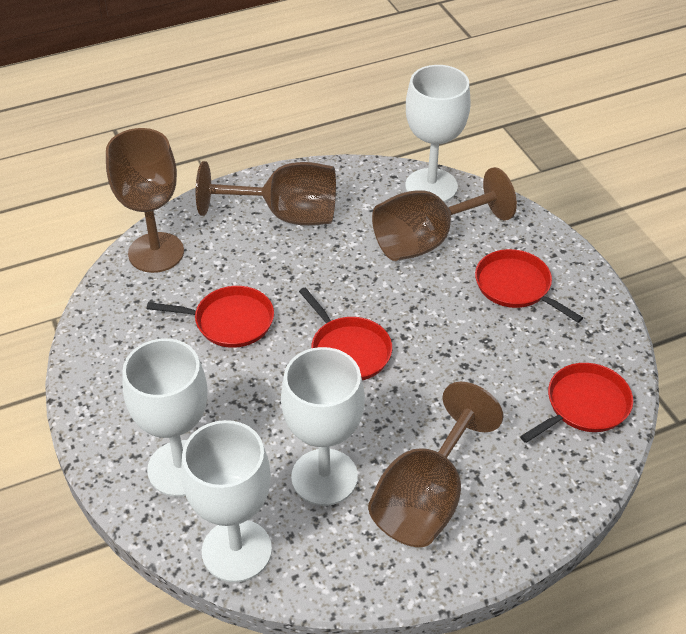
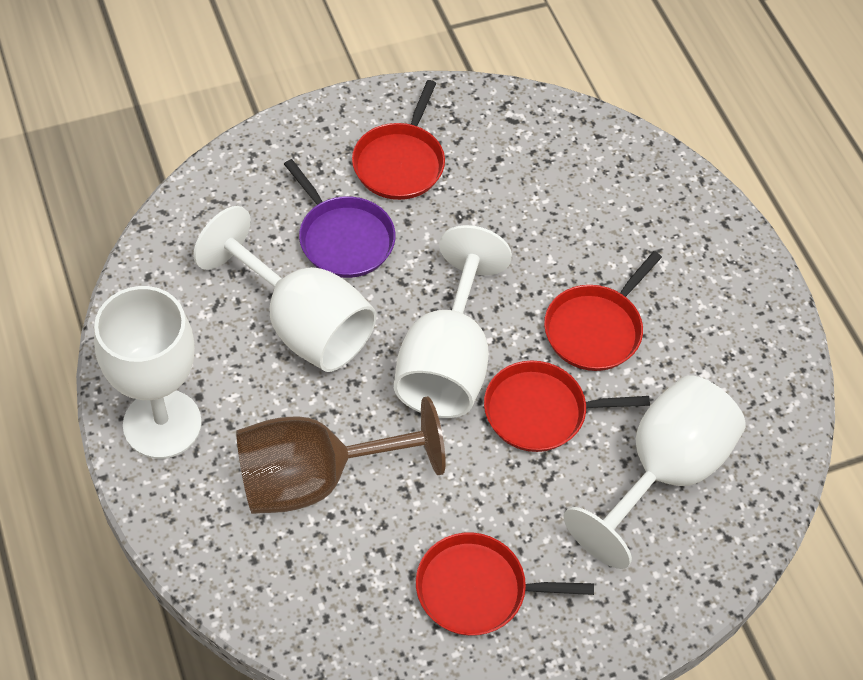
brown goblet: 4 -> 1
purple pan: 0 -> 1

